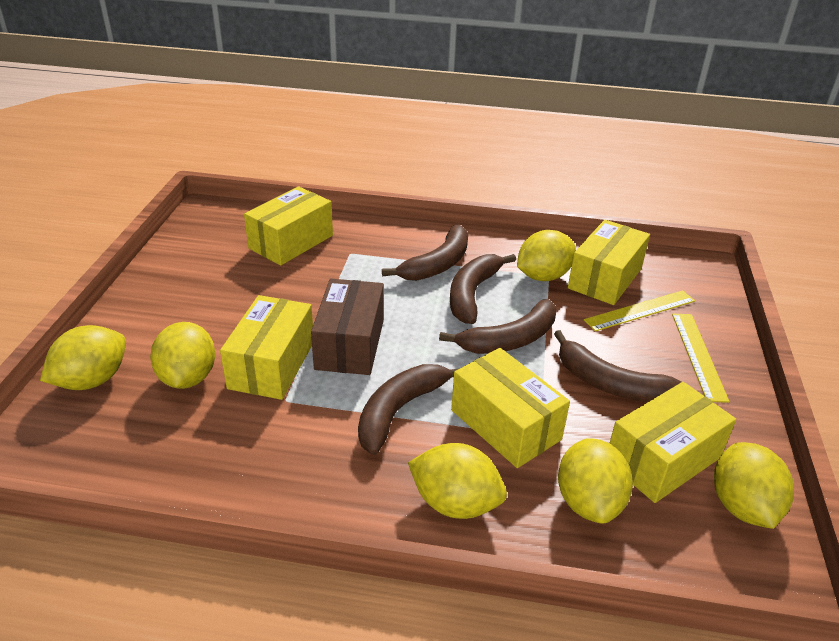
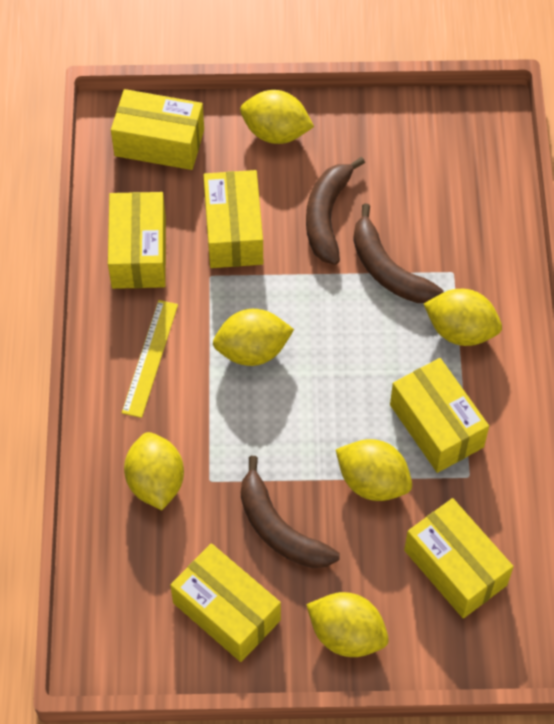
brown banana: 5 -> 3
brown box: 1 -> 0
yellow box: 5 -> 6
yellow ruler: 2 -> 1

